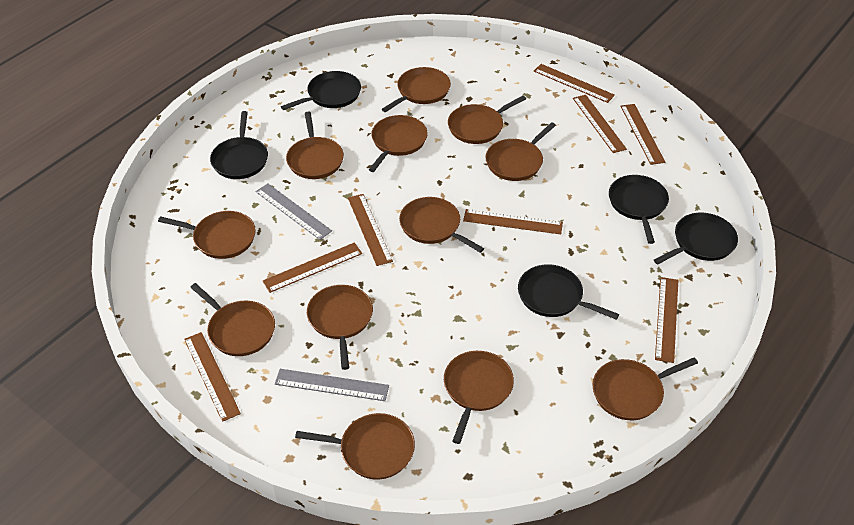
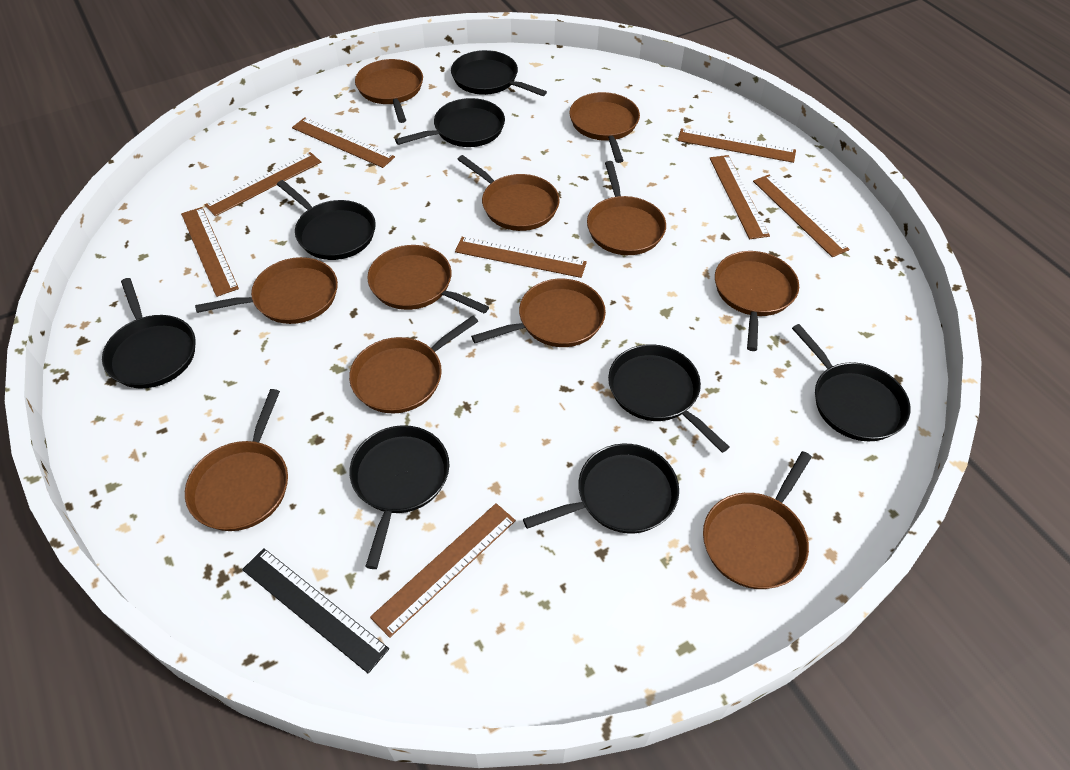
black pan: 5 -> 8
black ruler: 0 -> 1
brown pan: 12 -> 11
grey ruler: 2 -> 0

